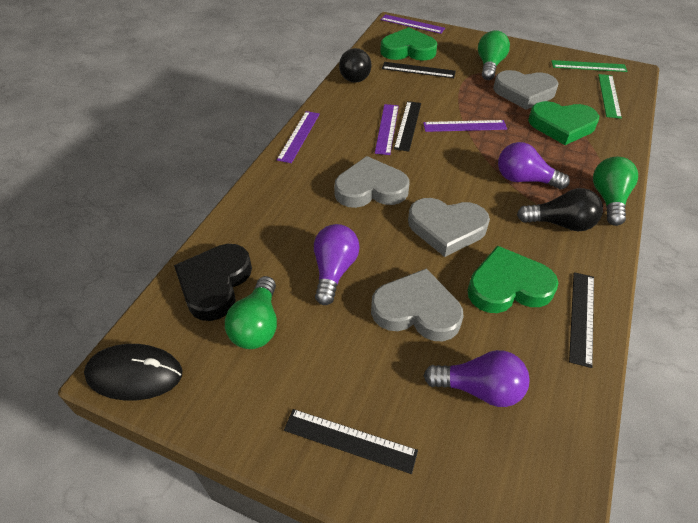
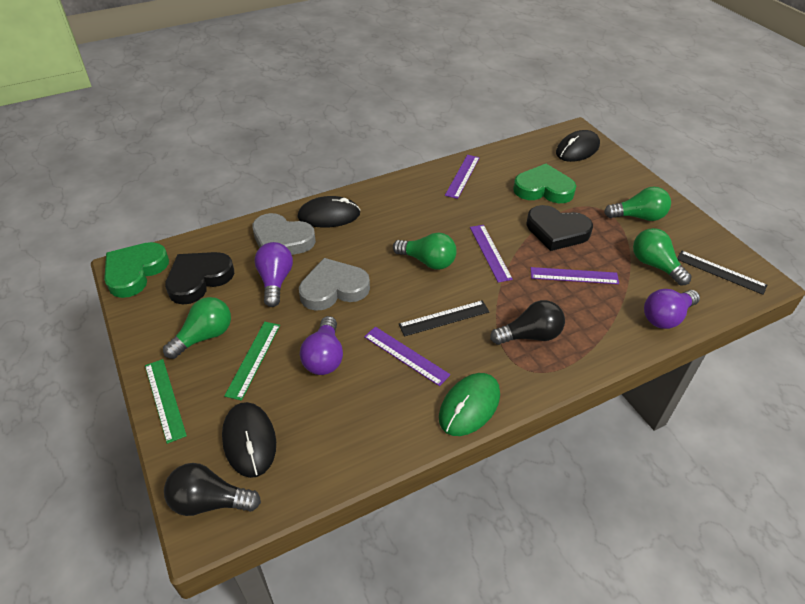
black heart: 1 -> 2
black mouse: 1 -> 3
black ruler: 4 -> 2
green heart: 3 -> 2
green light bulb: 3 -> 4
green mouse: 0 -> 1
grey heart: 4 -> 2

